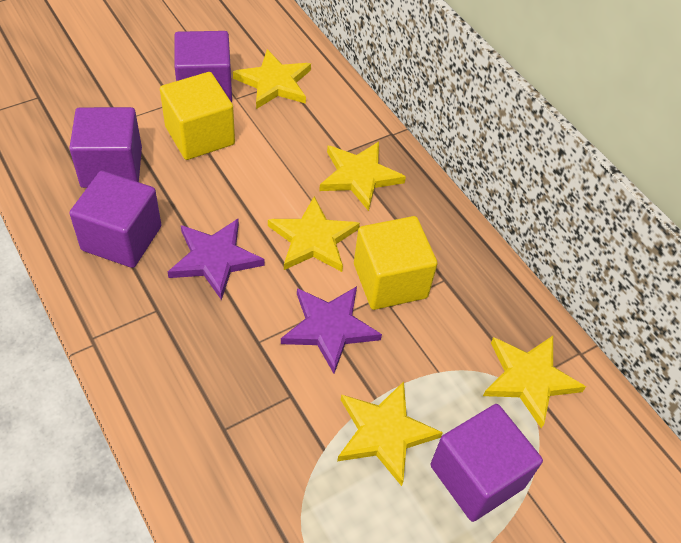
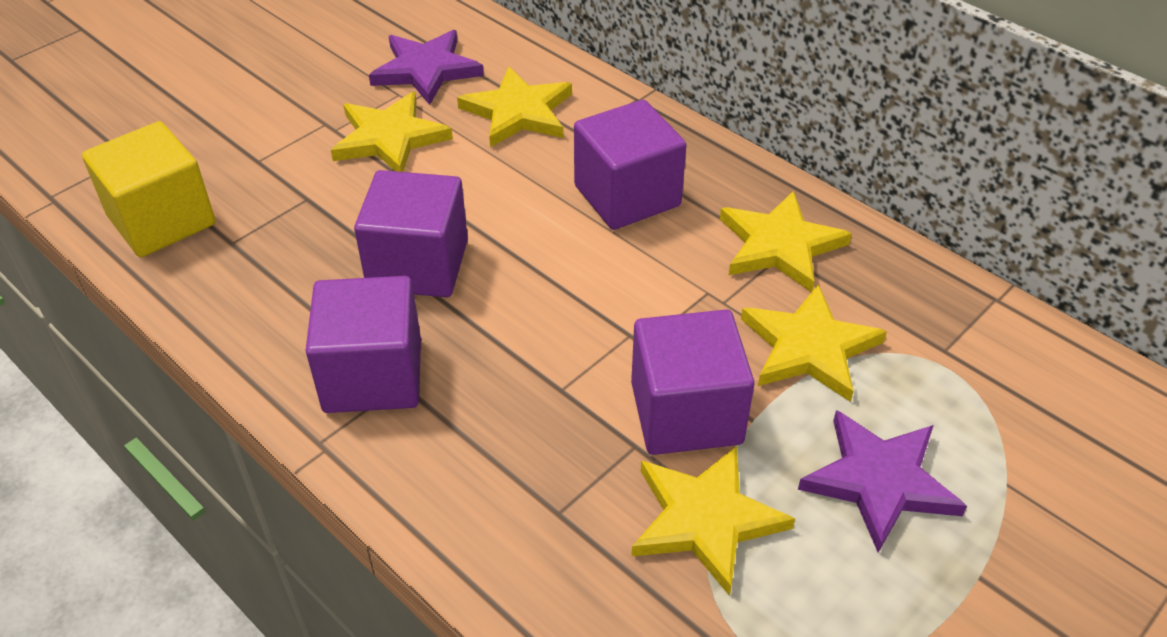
yellow cube: 2 -> 1

